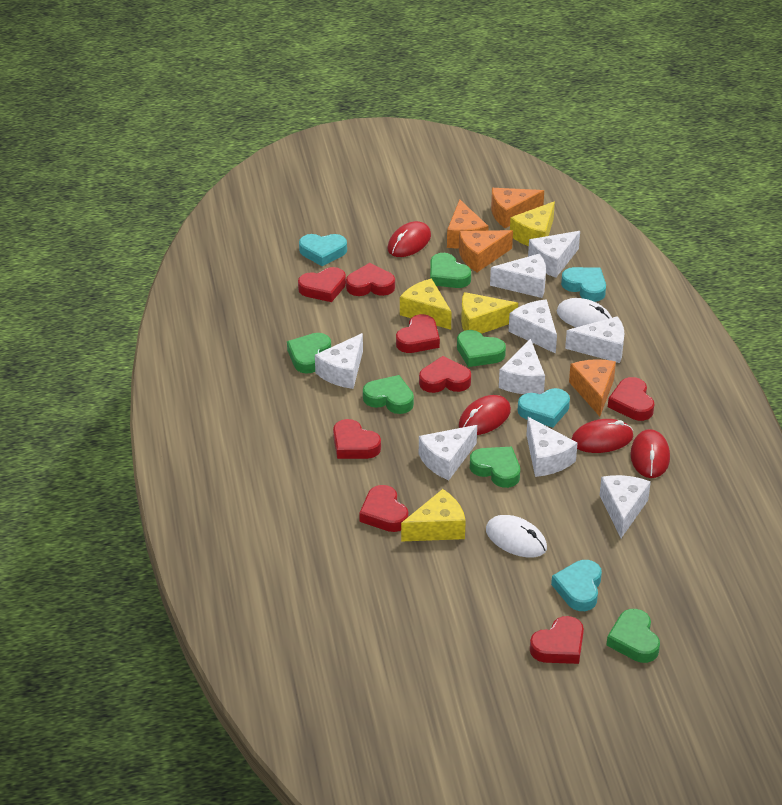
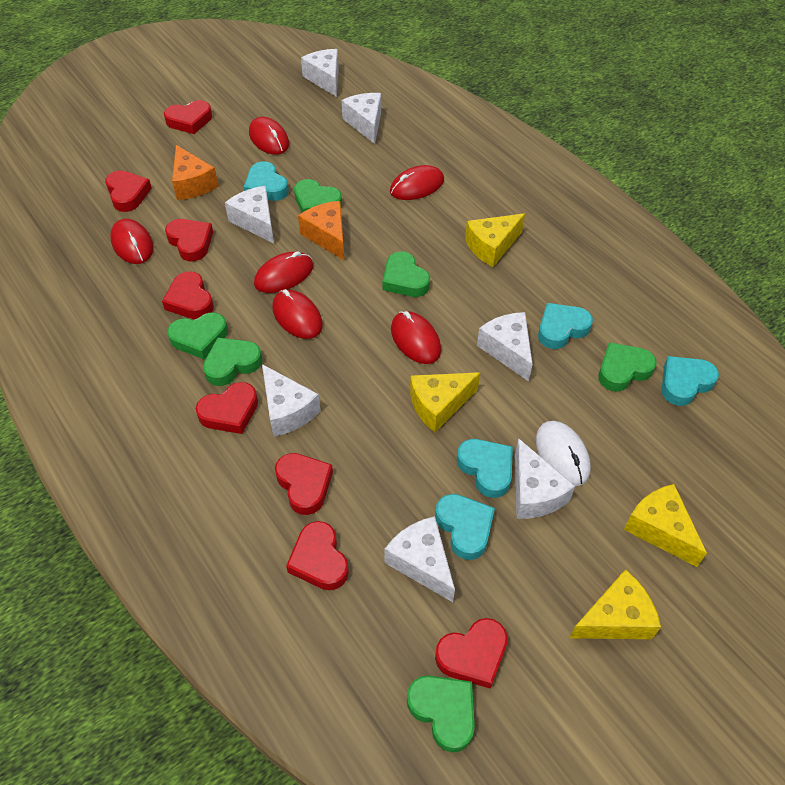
orange cheese: 4 -> 2
red mouse: 4 -> 6
turquoise heart: 4 -> 5
white cheese: 9 -> 7
white mouse: 2 -> 1

